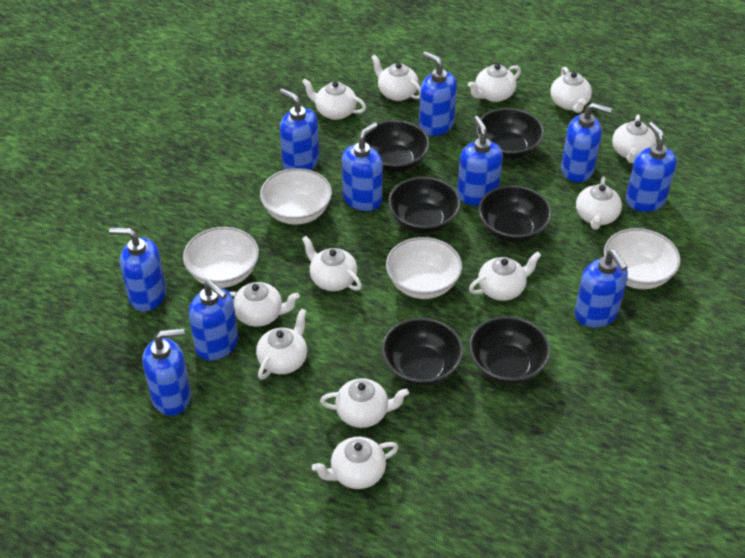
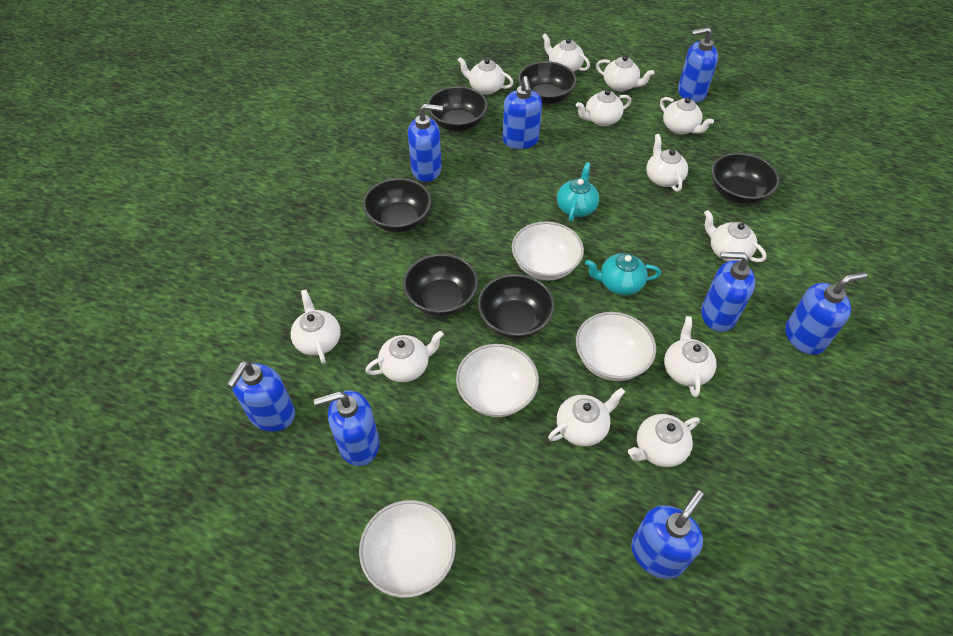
blue soap dispenser: 10 -> 8
turquoise teapot: 0 -> 2

